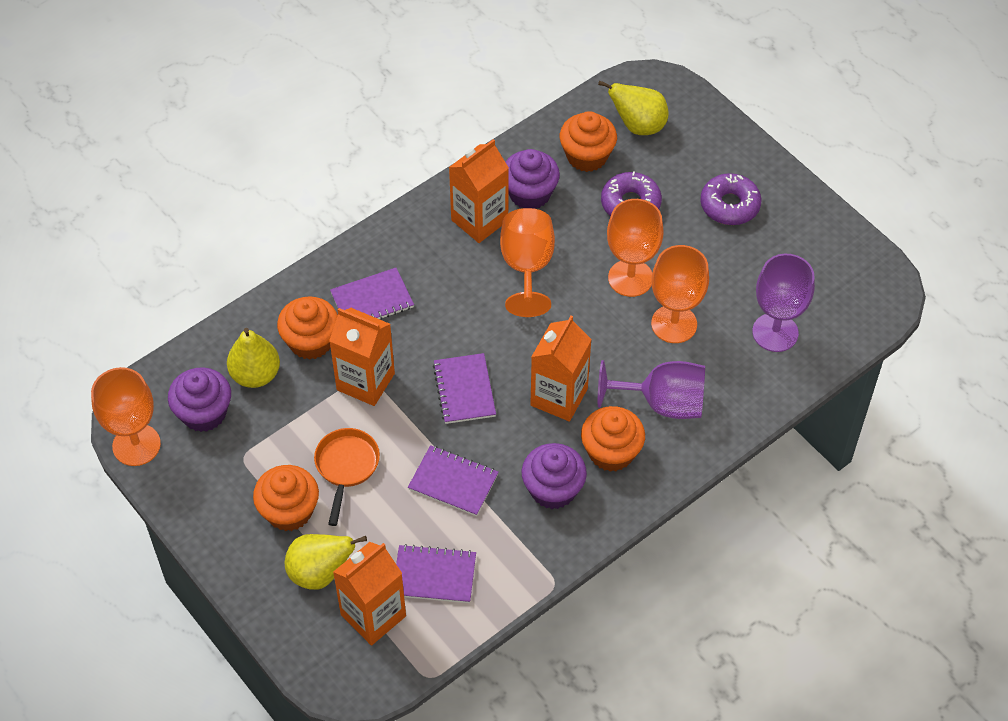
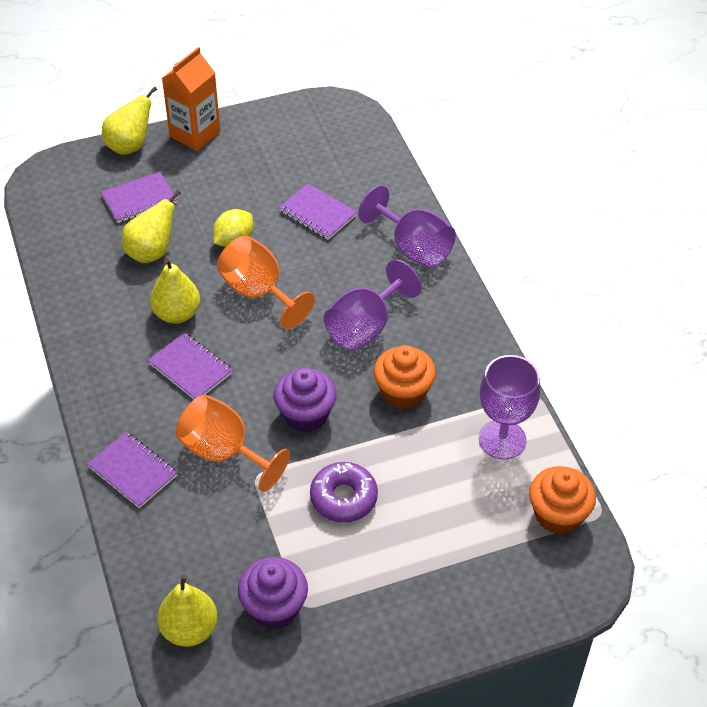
orange carton: 4 -> 1
orange cupcake: 4 -> 2
orange goblet: 4 -> 2
orange pan: 1 -> 0
purple cupcake: 3 -> 2
purple donut: 2 -> 1
purple goblet: 2 -> 3
yellow lemon: 0 -> 1
yellow pear: 3 -> 4

